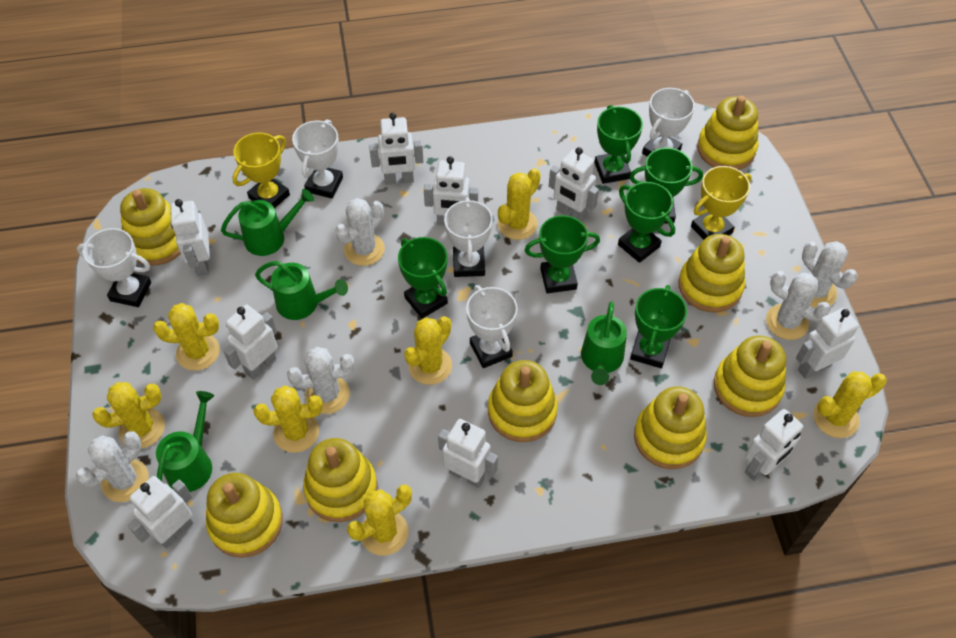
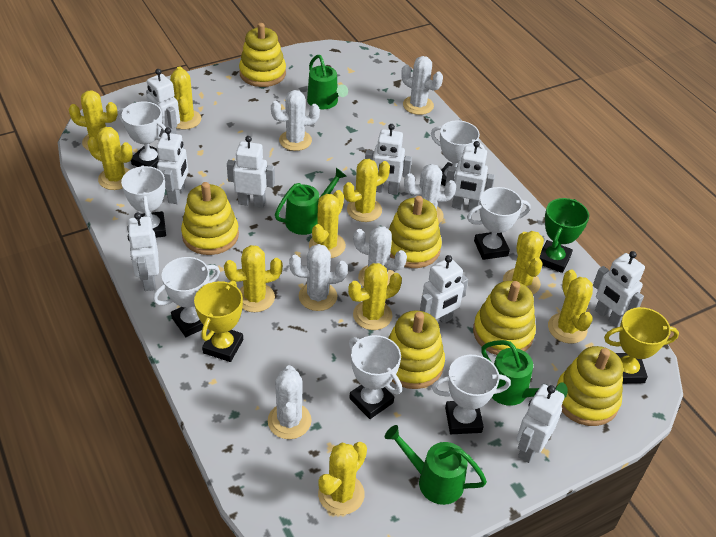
green trophy: 6 -> 1
white cactus: 5 -> 6
white trophy: 5 -> 7
yellow cactus: 7 -> 10
yellow stacking toy: 8 -> 6

